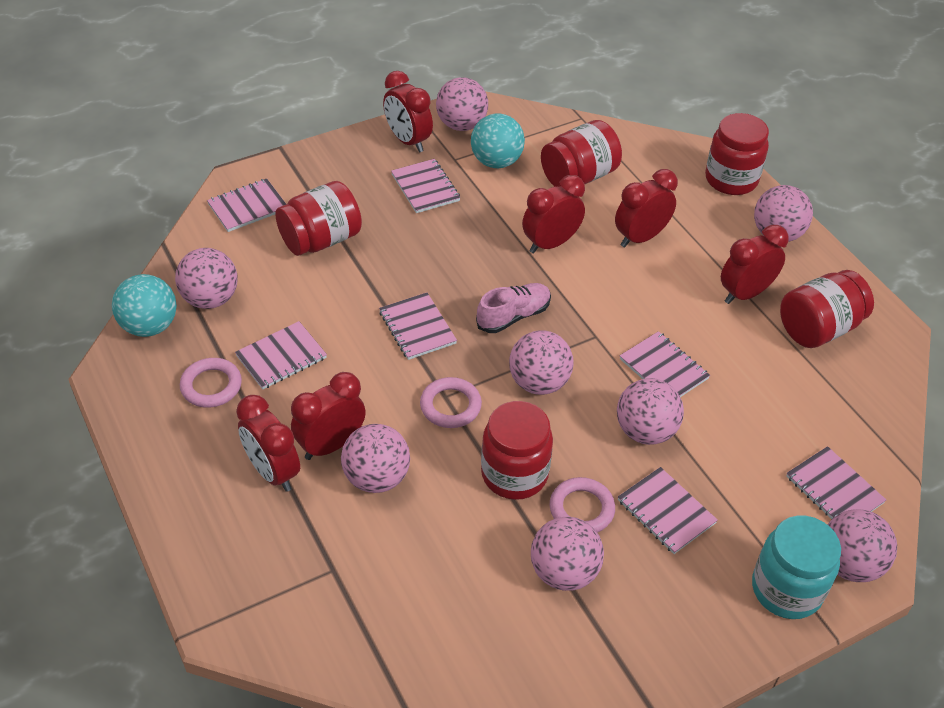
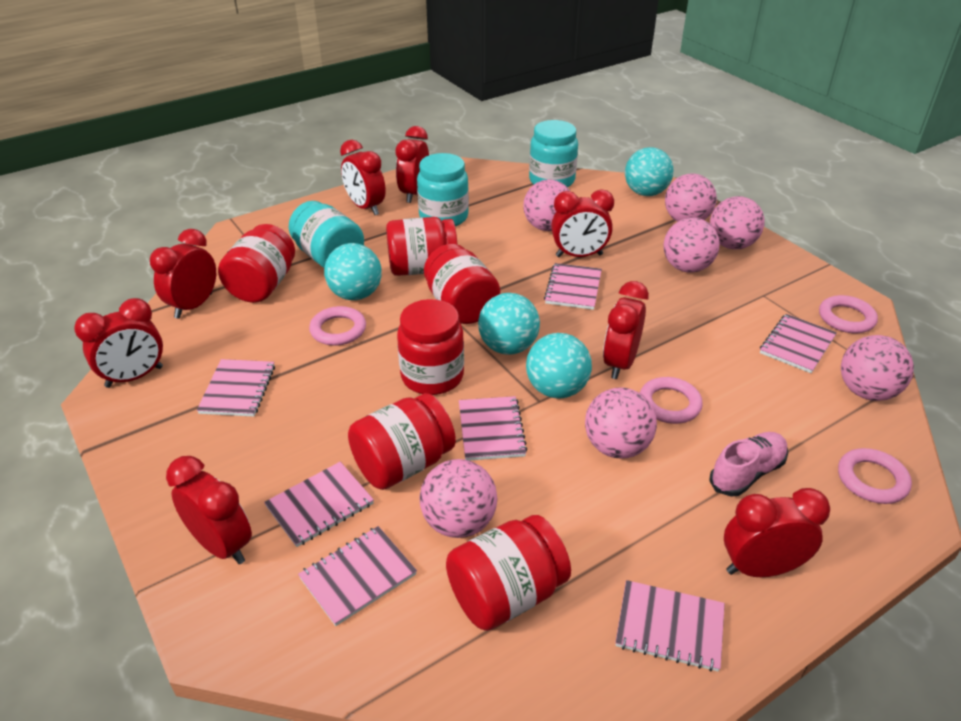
pink ball: 8 -> 7
pink ring: 3 -> 4
red clock: 6 -> 8
red jar: 5 -> 6
turquoise ball: 2 -> 4
turquoise jar: 1 -> 3

